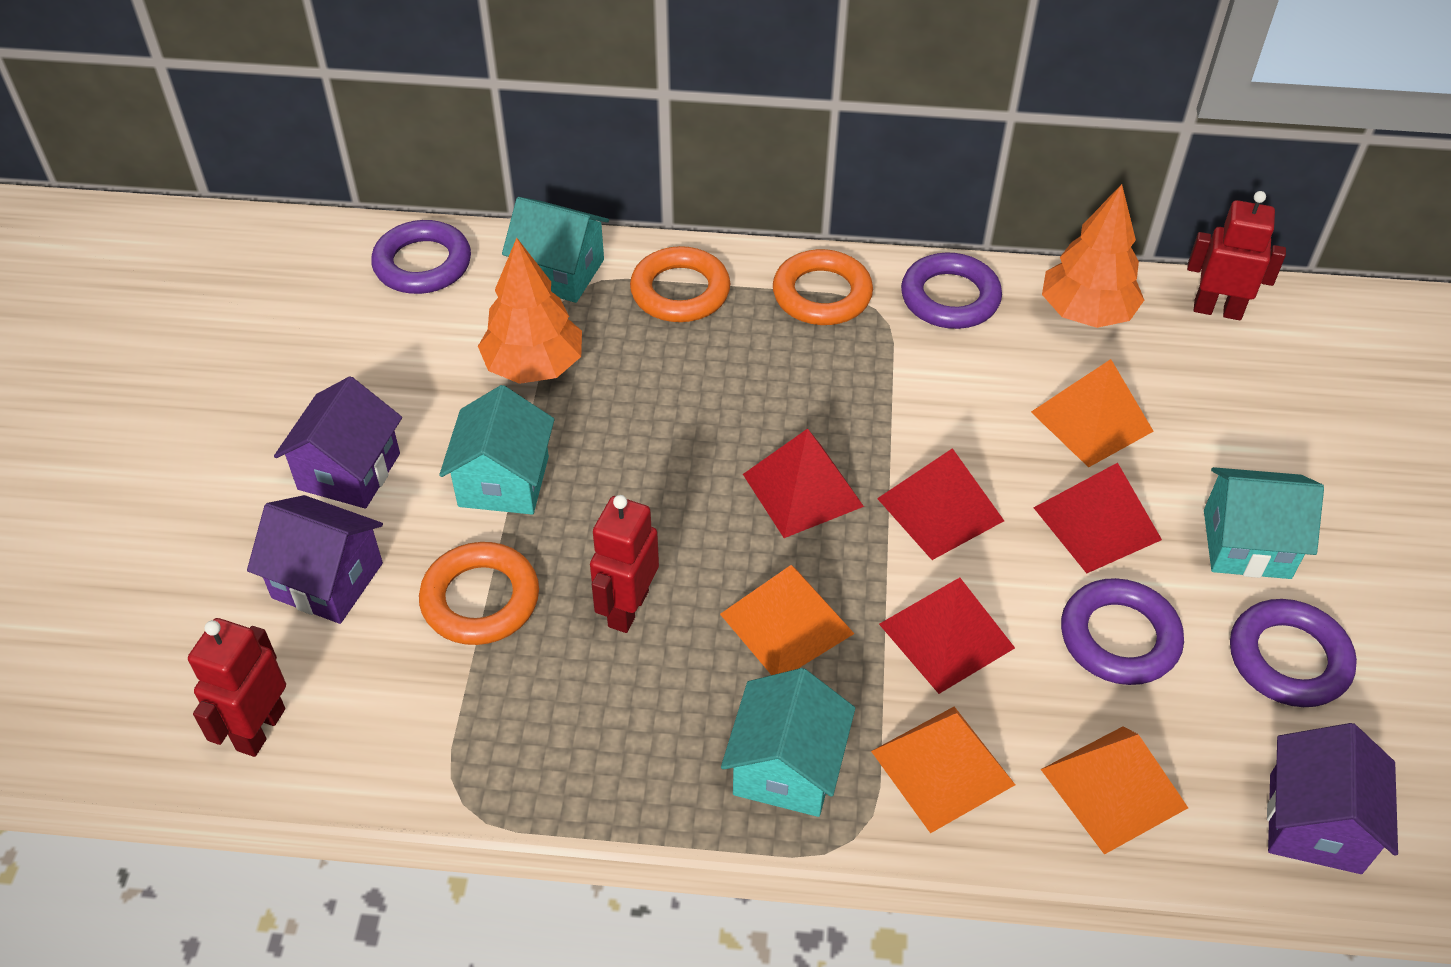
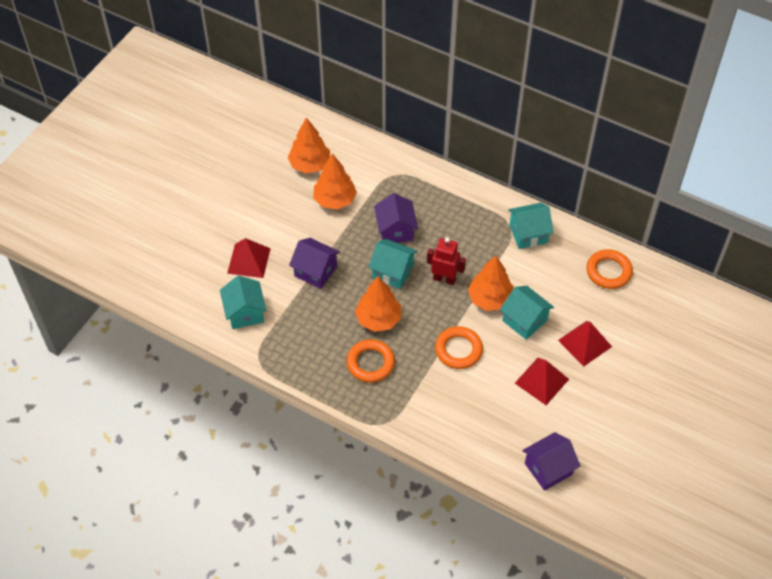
orange pyramid: 4 -> 0
orange tree: 2 -> 4
purple ring: 4 -> 0
red pyramid: 4 -> 3
red robot: 3 -> 1

